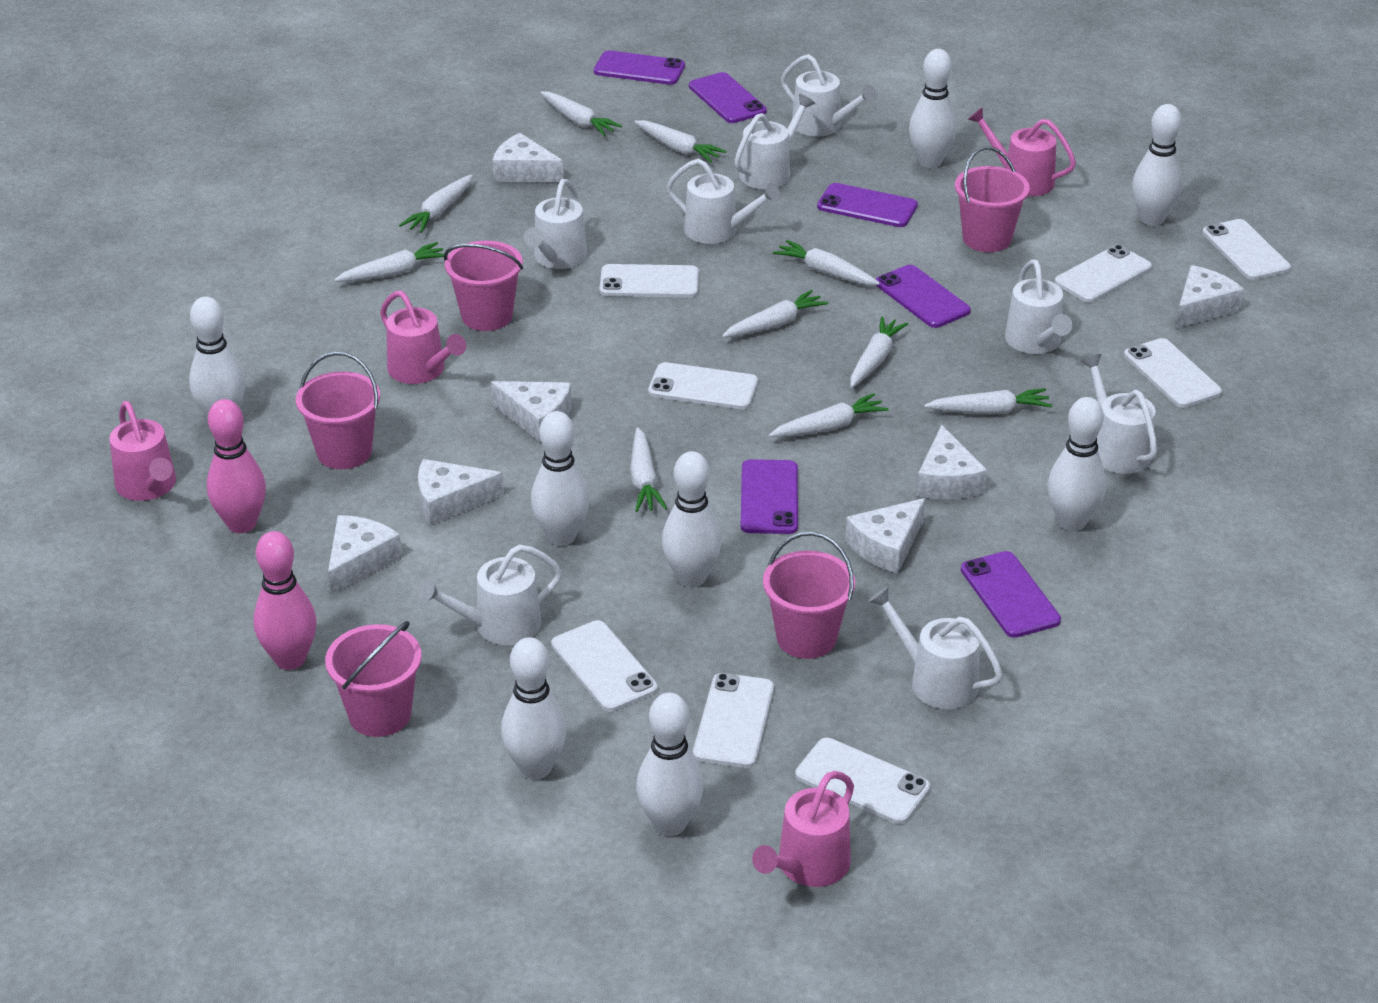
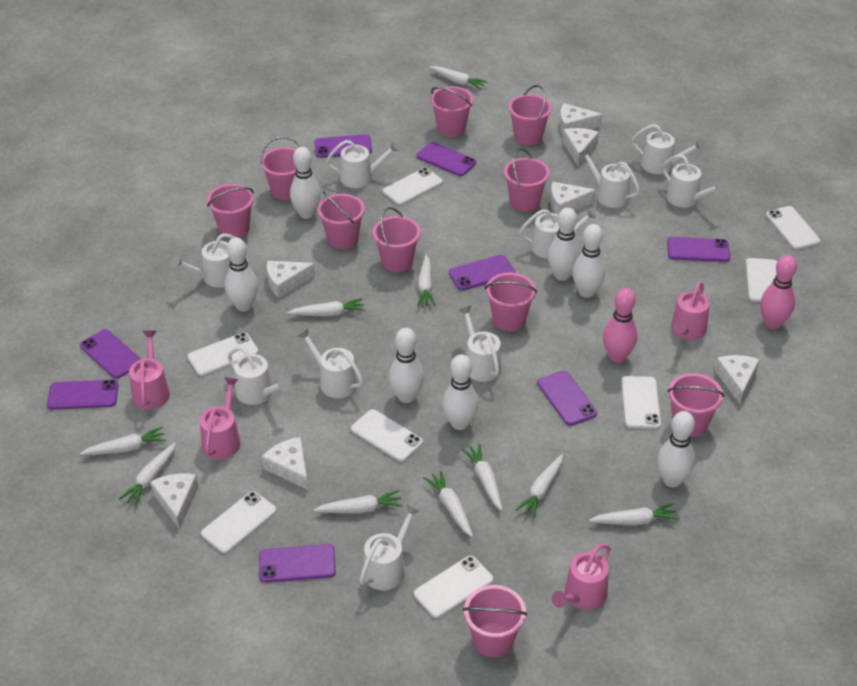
pink bucket: 5 -> 10
purple phone: 6 -> 8
white bowling pin: 8 -> 7
white watering can: 8 -> 10

